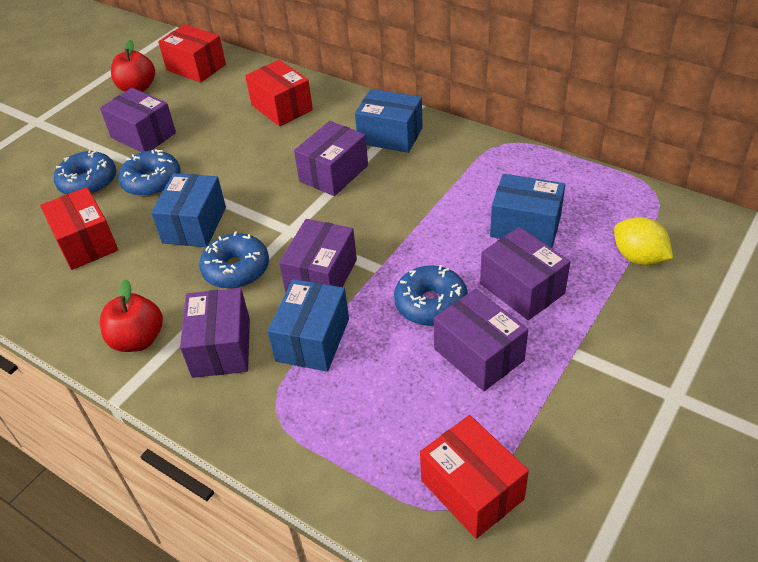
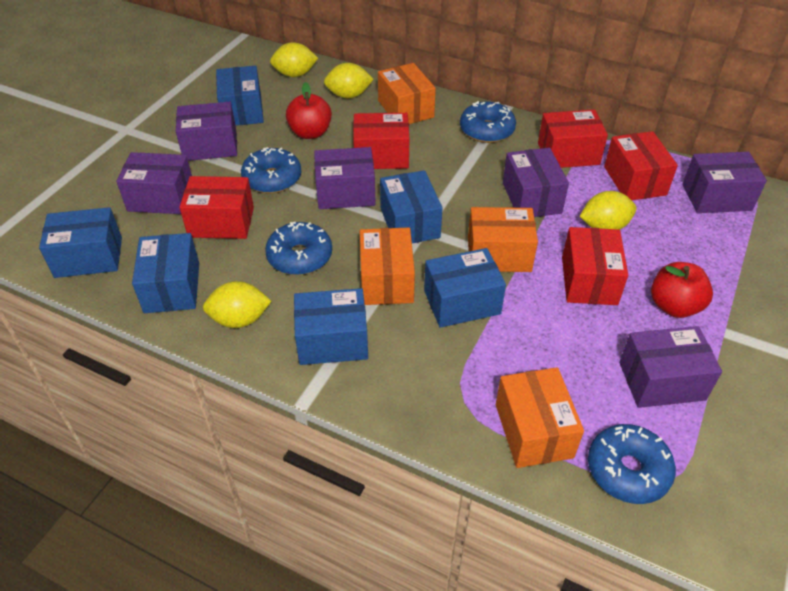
blue box: 4 -> 6
orange box: 0 -> 4
red box: 4 -> 5
yellow lemon: 1 -> 4

